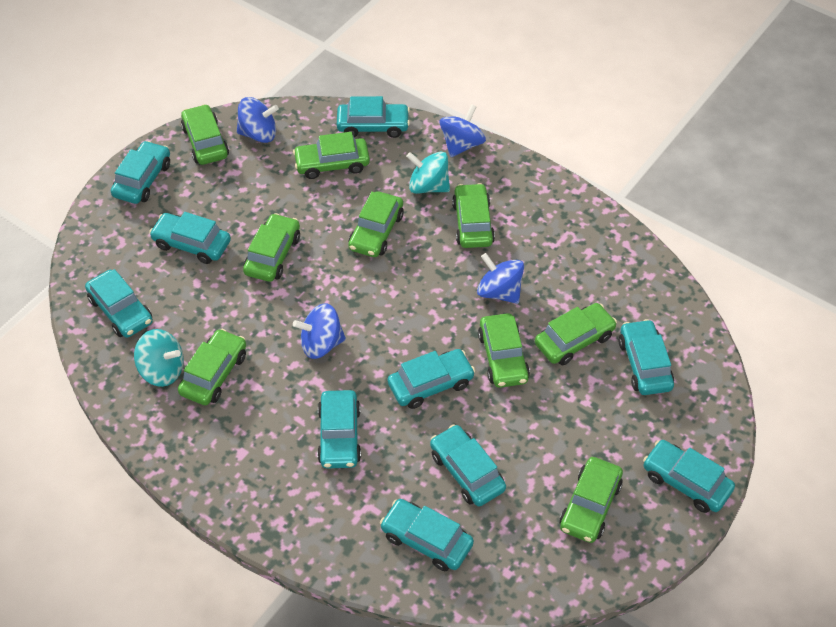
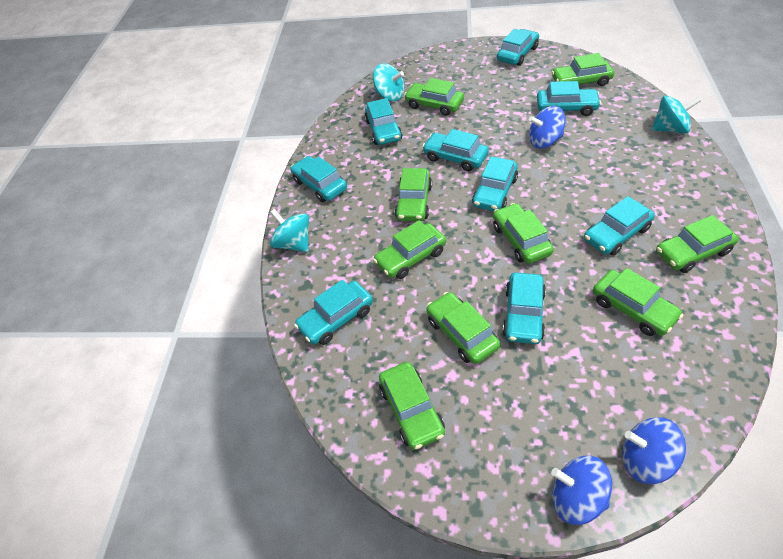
blue spinning top: 4 -> 3
turquoise car: 10 -> 9
turquoise spinning top: 2 -> 3

